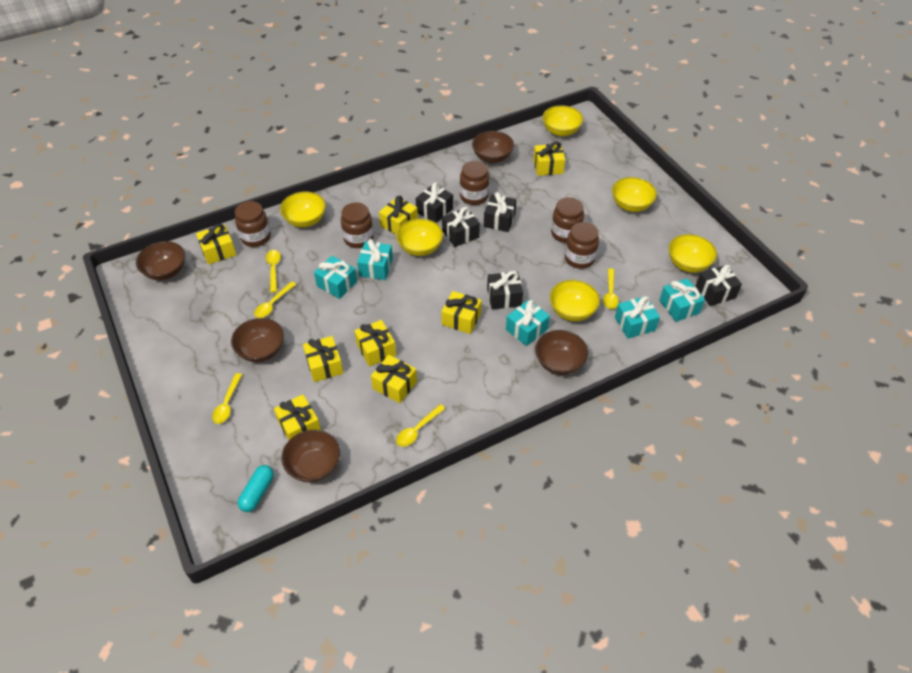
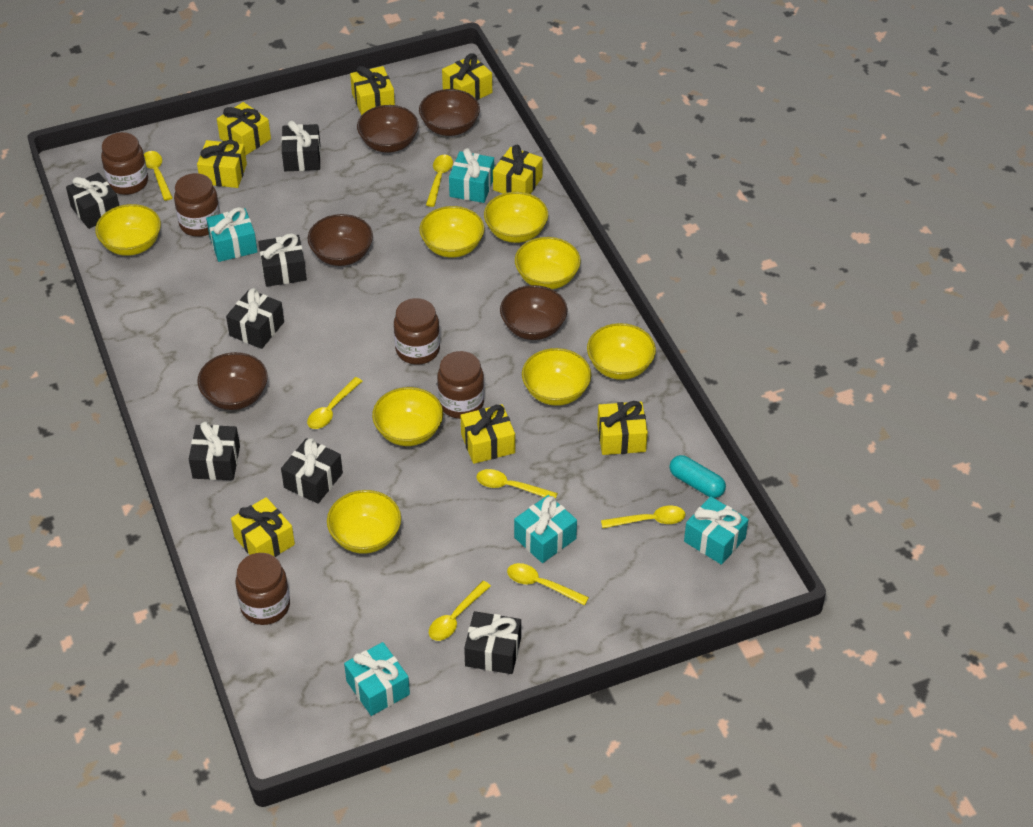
black gift: 5 -> 7
yellow bowl: 6 -> 8
yellow spoon: 5 -> 7

